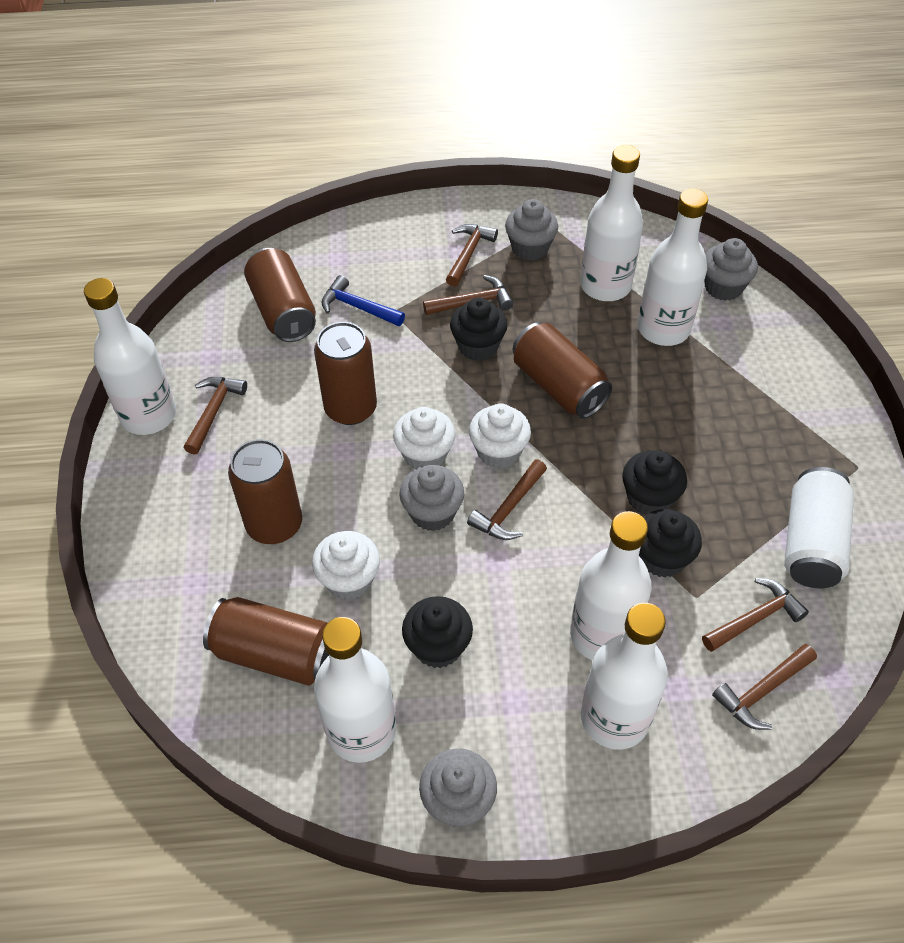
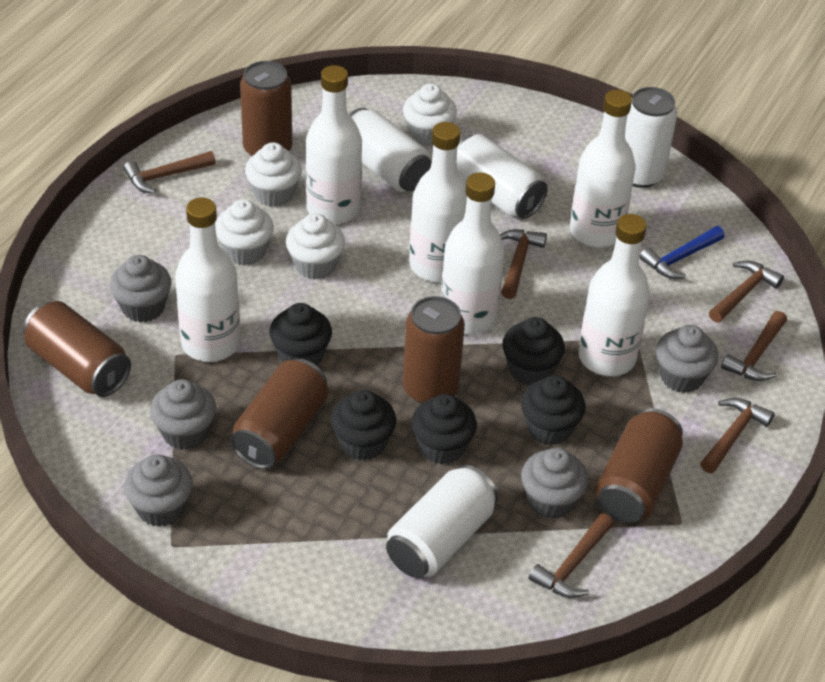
black cupcake: 4 -> 5
grey cupcake: 4 -> 5
white can: 1 -> 4
white cupcake: 3 -> 4

